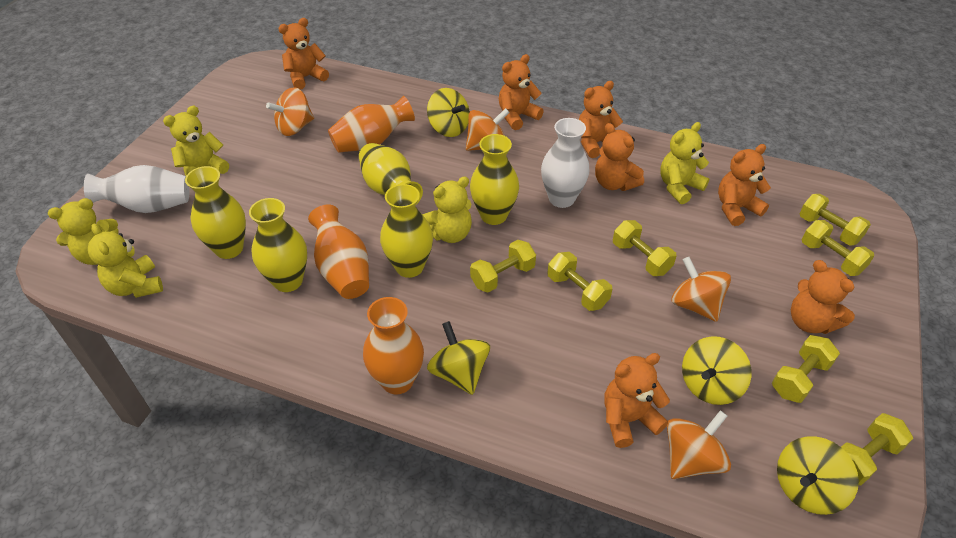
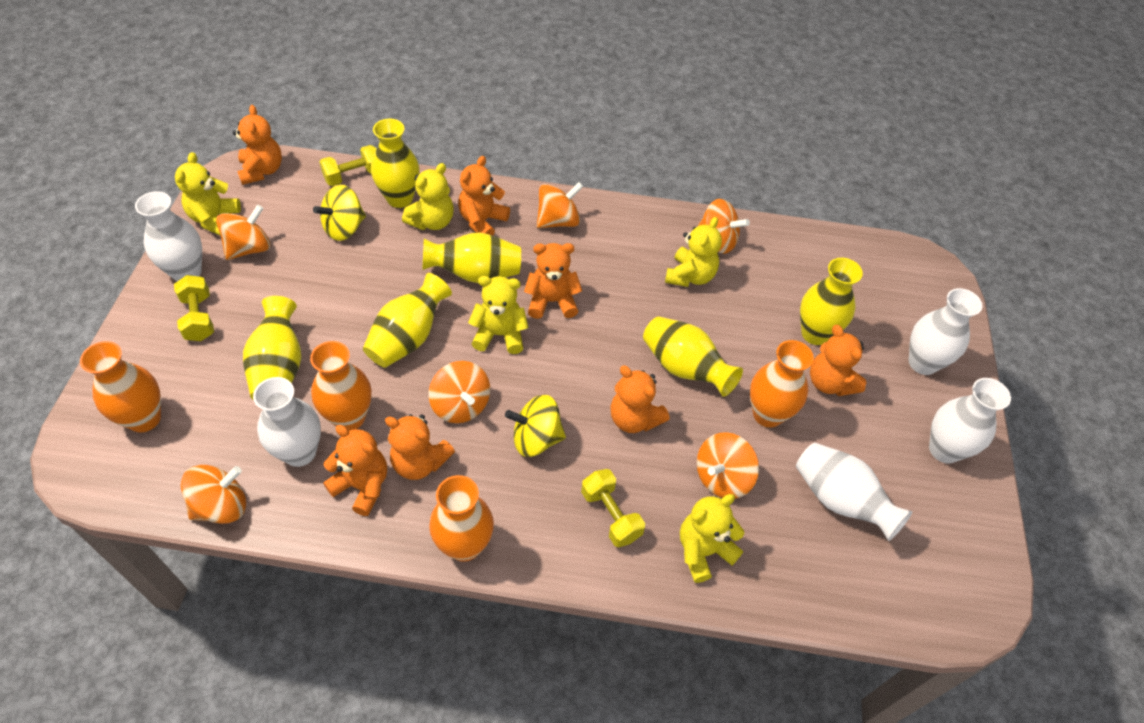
orange spinning top: 4 -> 6
orange vase: 3 -> 4
white vase: 2 -> 5
yellow dumbbell: 7 -> 3
yellow spinning top: 4 -> 2
yellow vase: 5 -> 6

